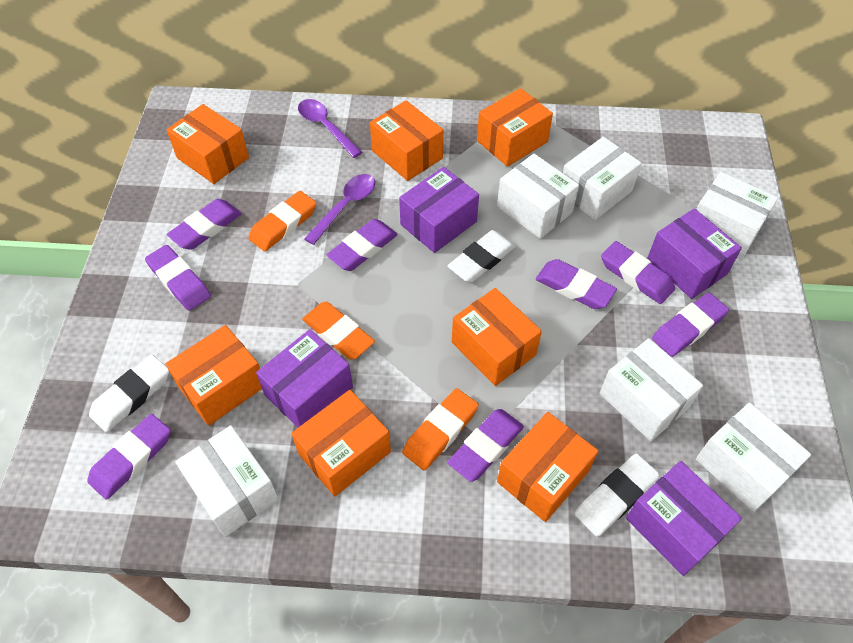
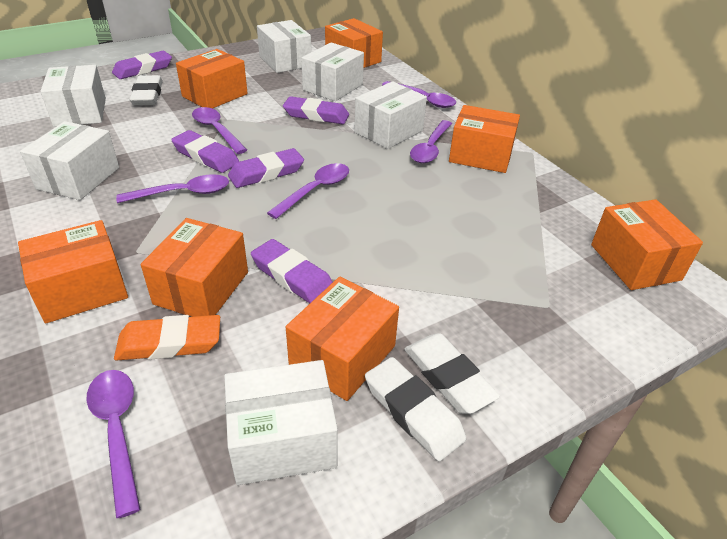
orange eraser: 3 -> 1
purple box: 4 -> 0
purple eraser: 8 -> 5
purple spoon: 2 -> 6

